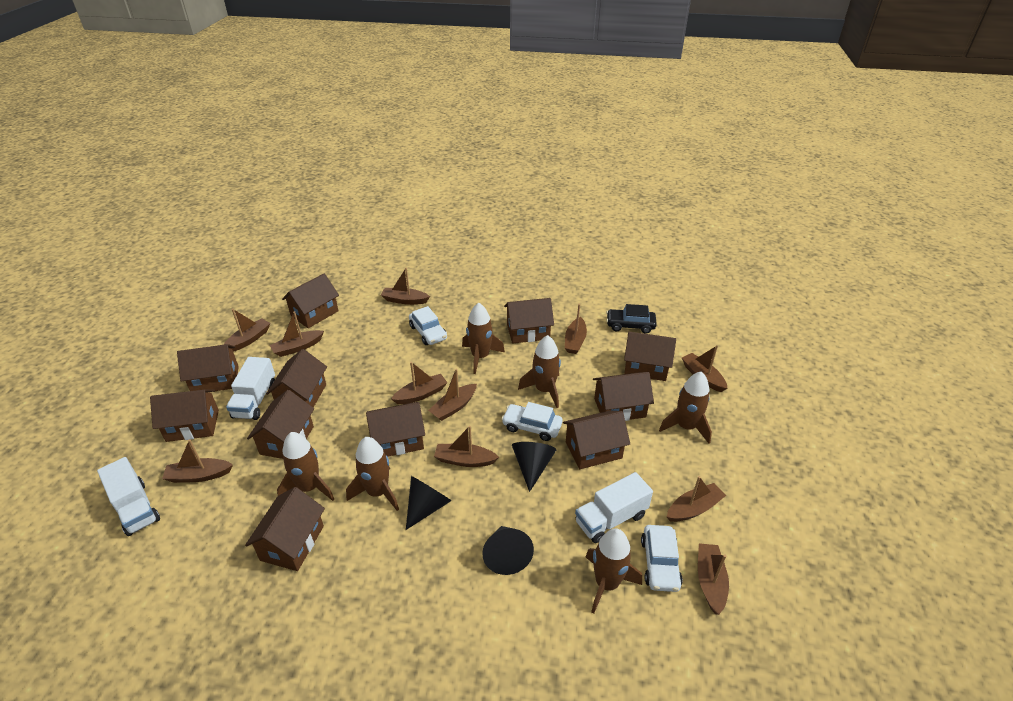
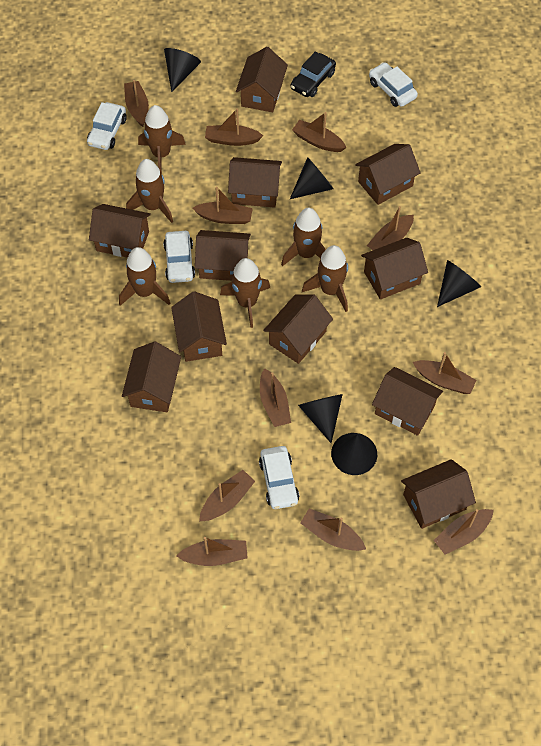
black cone: 3 -> 5
white car: 3 -> 4
white truck: 3 -> 0

